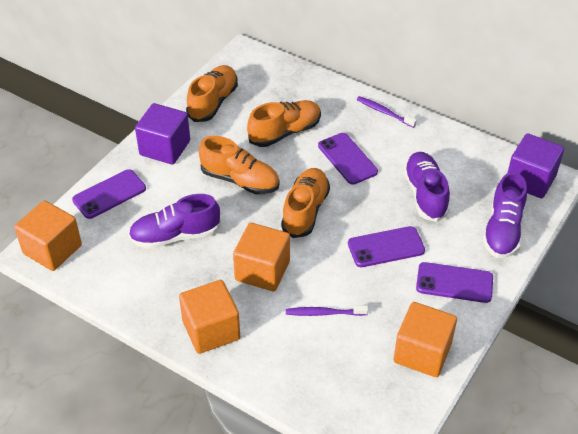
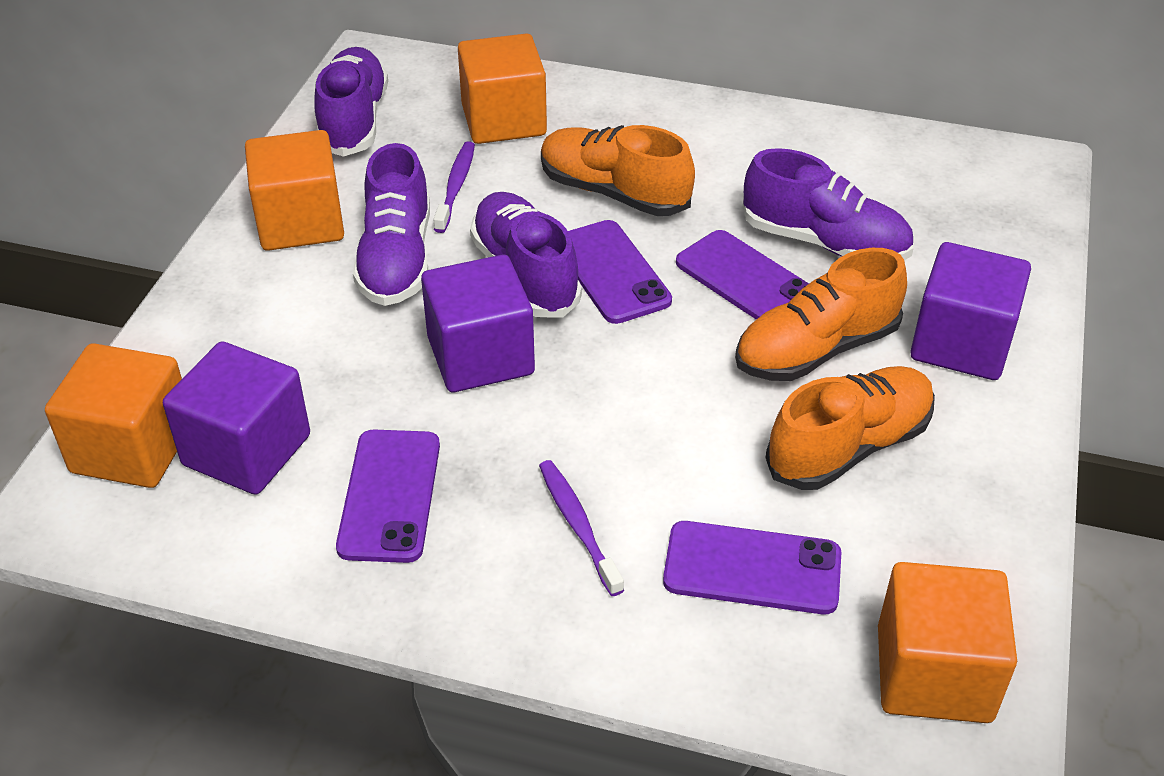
orange shoe: 4 -> 3
purple cube: 2 -> 3
purple shoe: 3 -> 4

